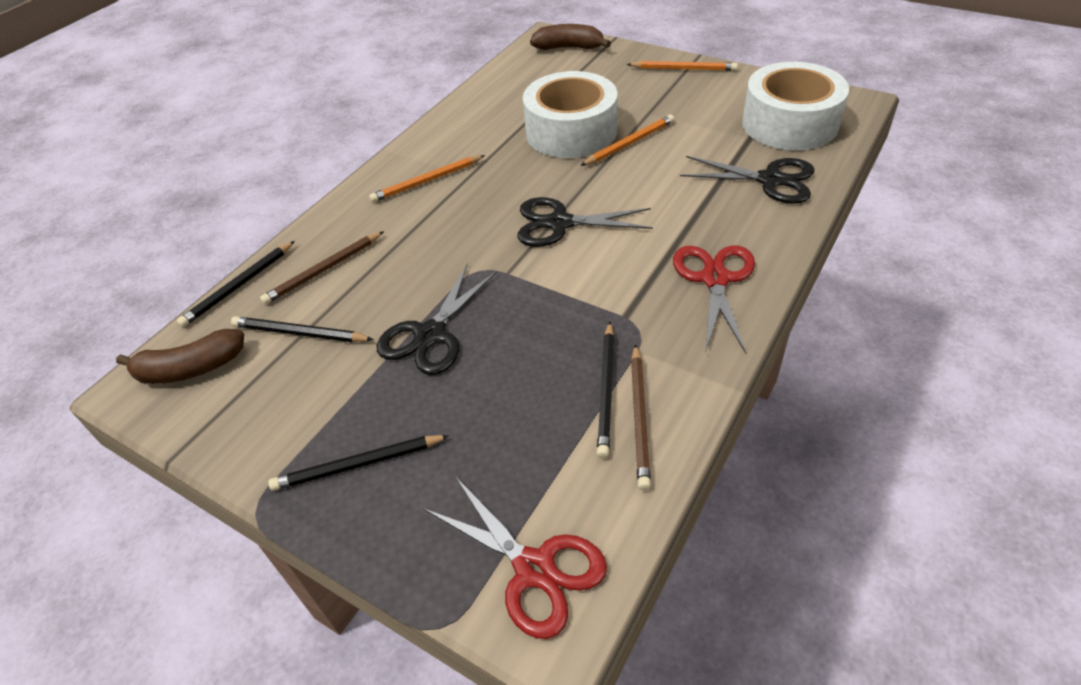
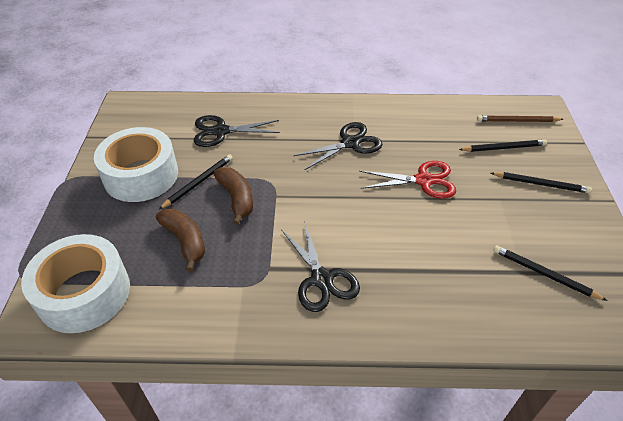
brown pencil: 2 -> 1
orange pencil: 3 -> 0
red scissors: 2 -> 1

